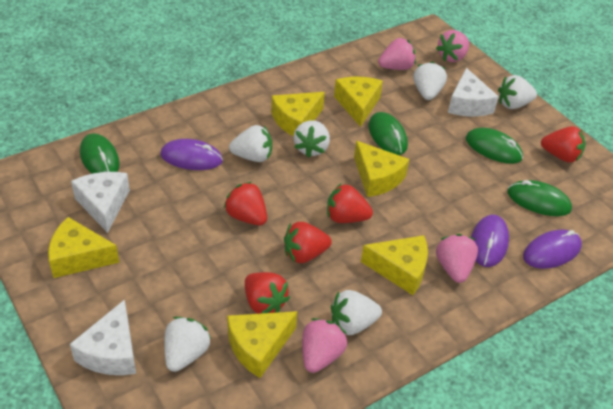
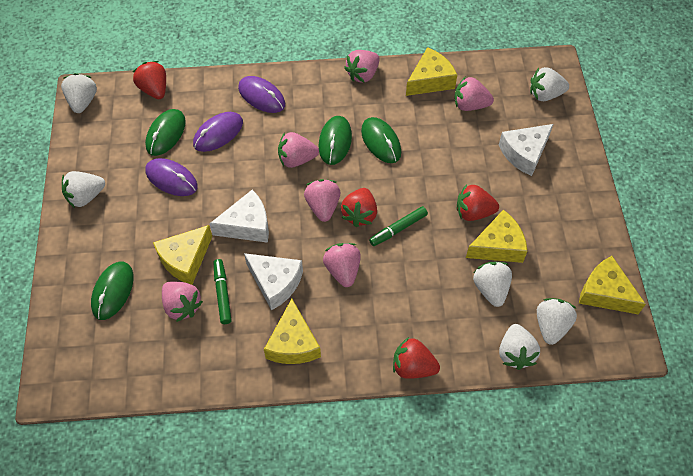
green marker: 0 -> 2
pink strawberry: 4 -> 6
red strawberry: 5 -> 4
yellow cheese: 6 -> 5

